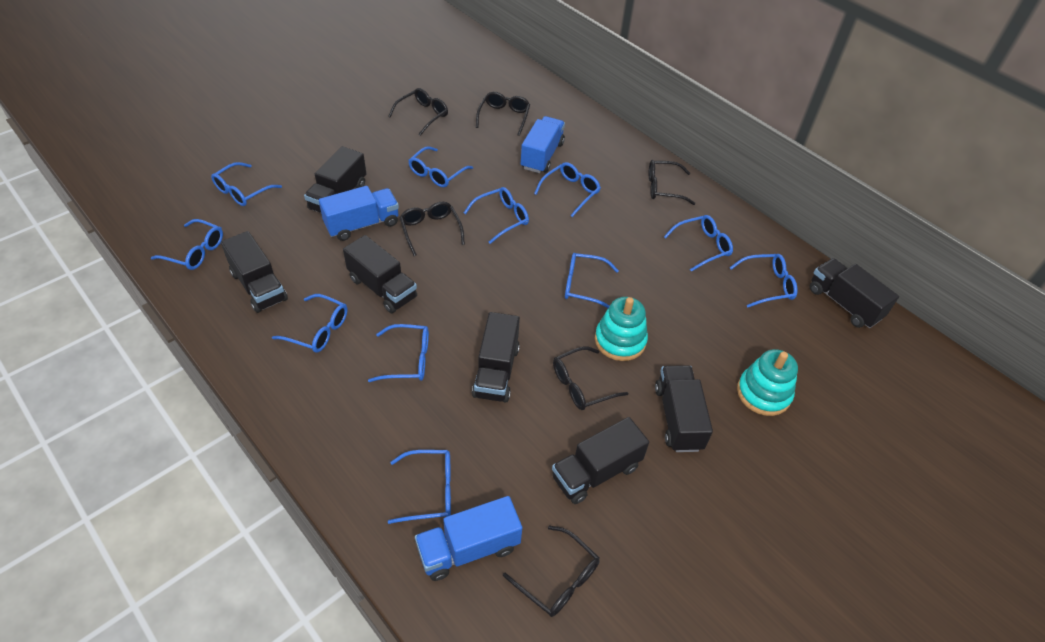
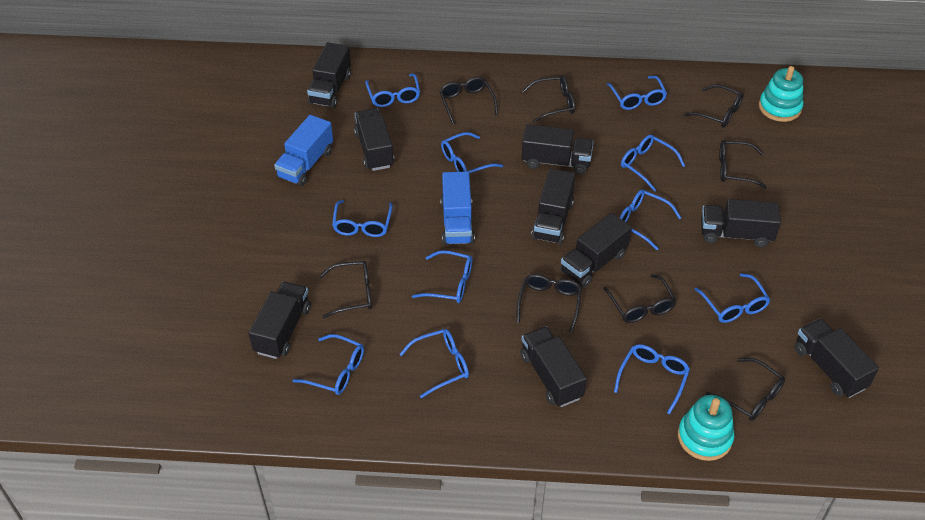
black glasses: 6 -> 8
black truck: 7 -> 9
blue truck: 3 -> 2

